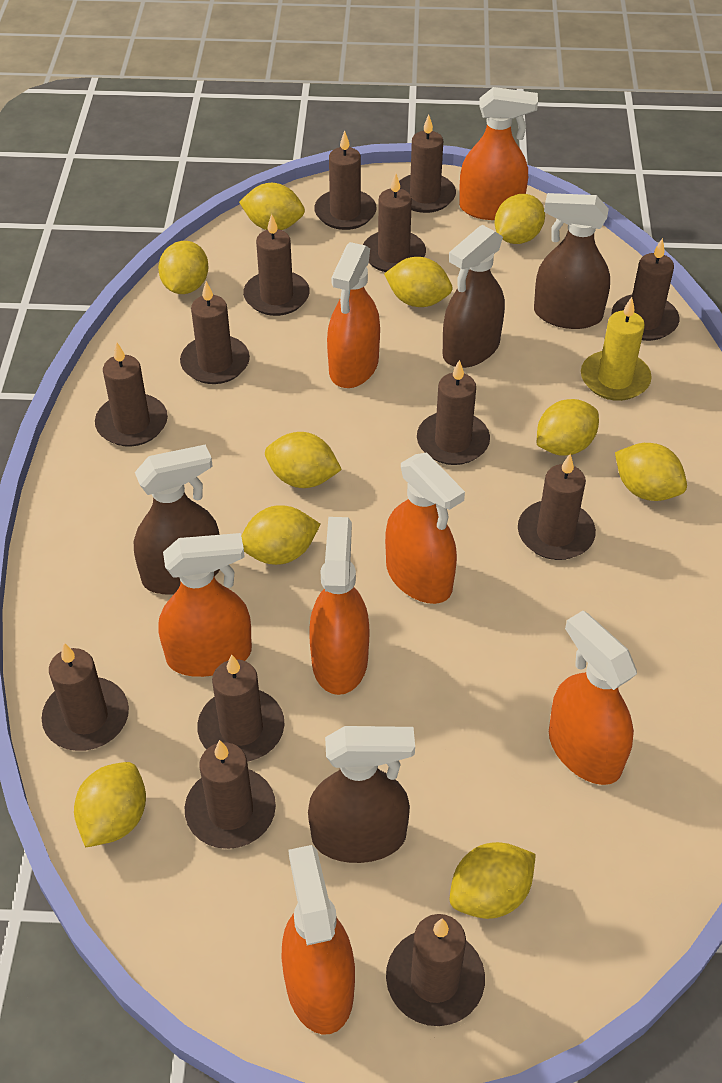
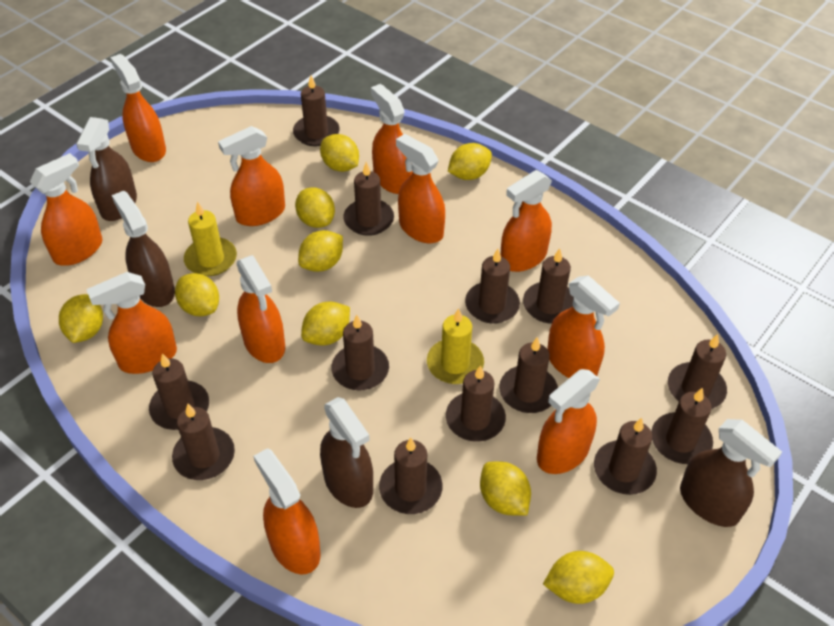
orange spray bottle: 7 -> 11
yellow candle: 1 -> 2
yellow lemon: 10 -> 9

